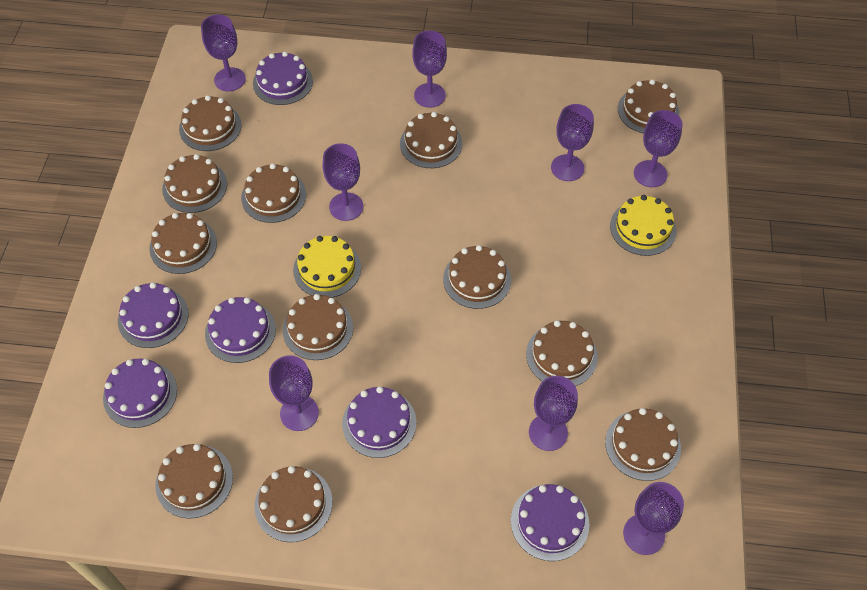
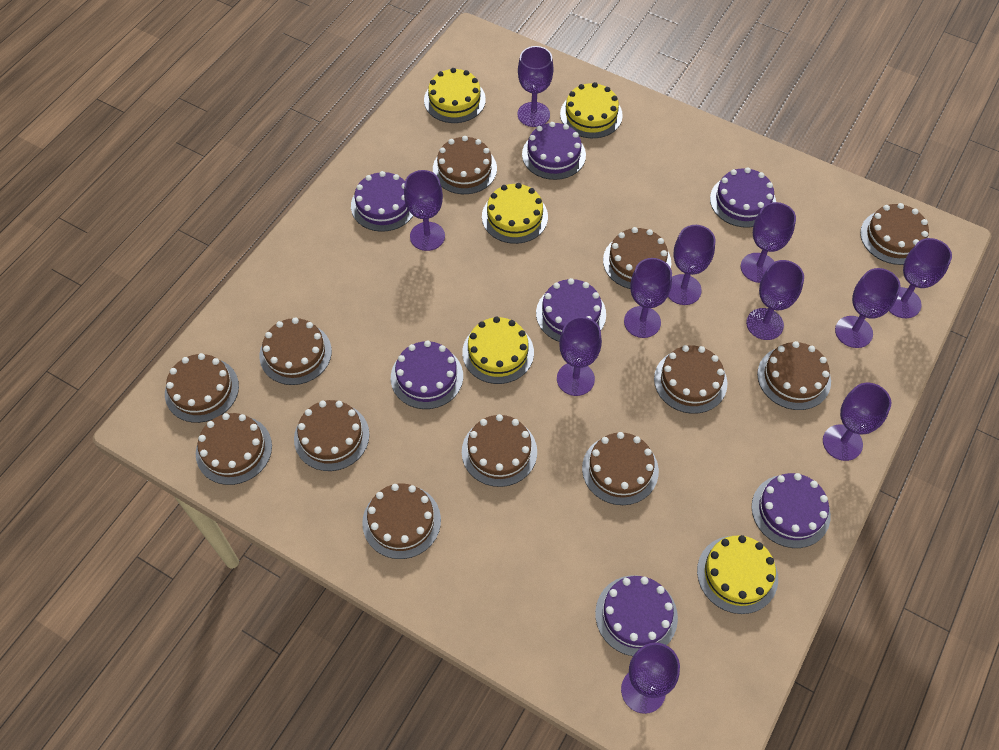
purple cake: 6 -> 7
purple goblet: 8 -> 11
yellow cake: 2 -> 5

